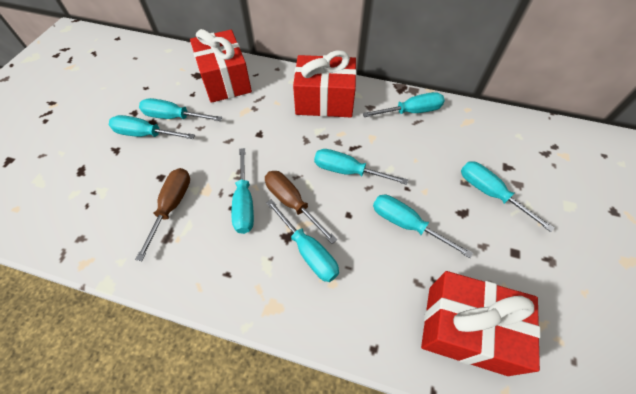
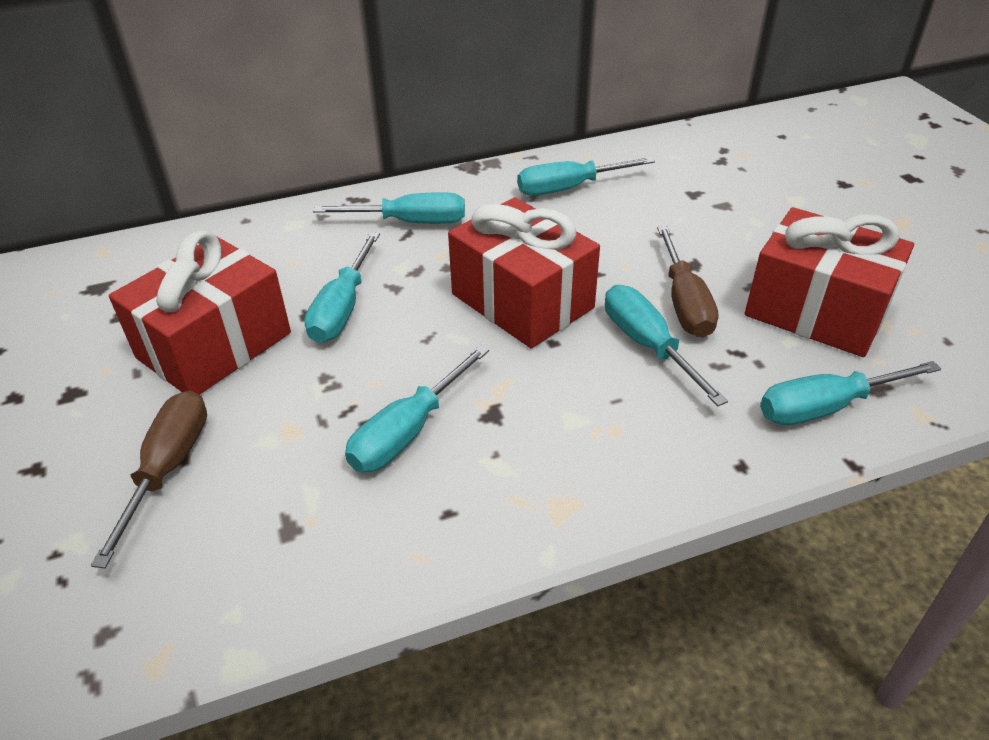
turquoise screwdriver: 8 -> 6

